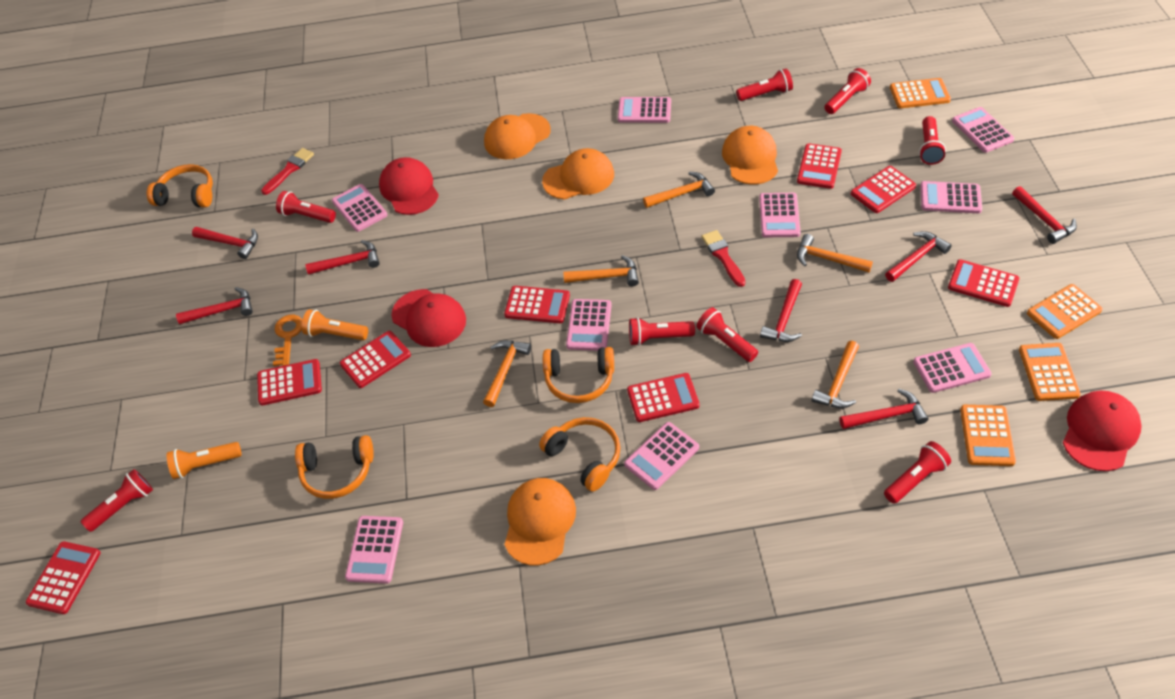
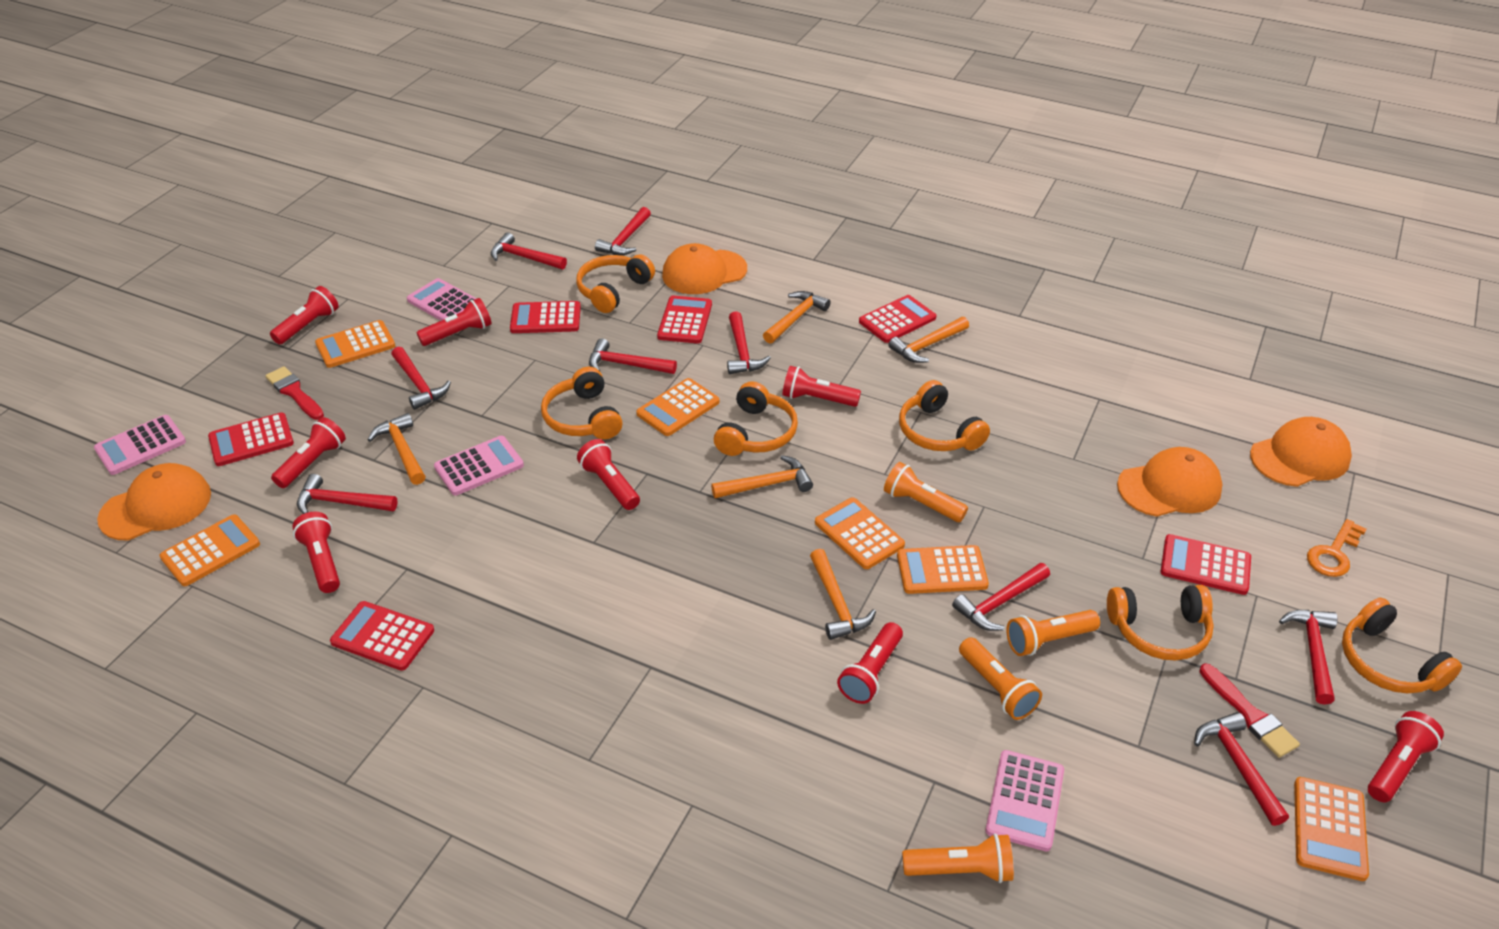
orange calculator: 4 -> 6
orange flashlight: 2 -> 4
orange headphones: 4 -> 6
pink calculator: 9 -> 4
red calculator: 8 -> 6
red cap: 3 -> 0
red hammer: 7 -> 9

